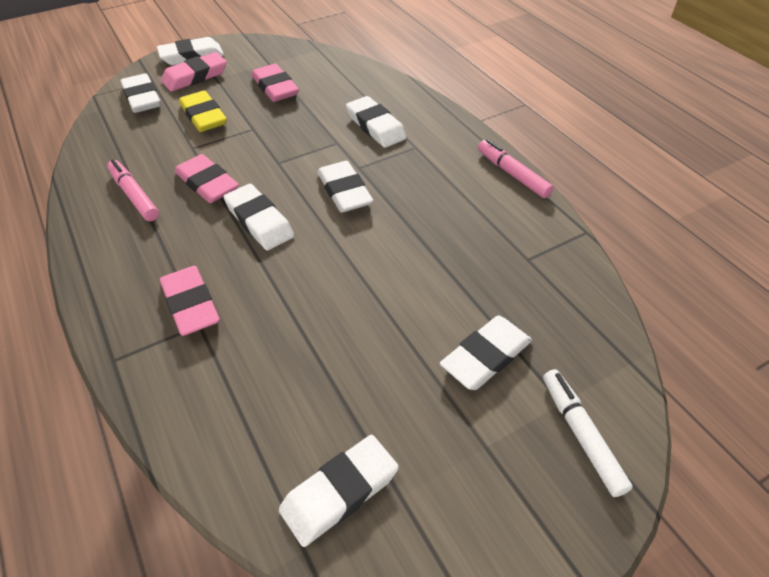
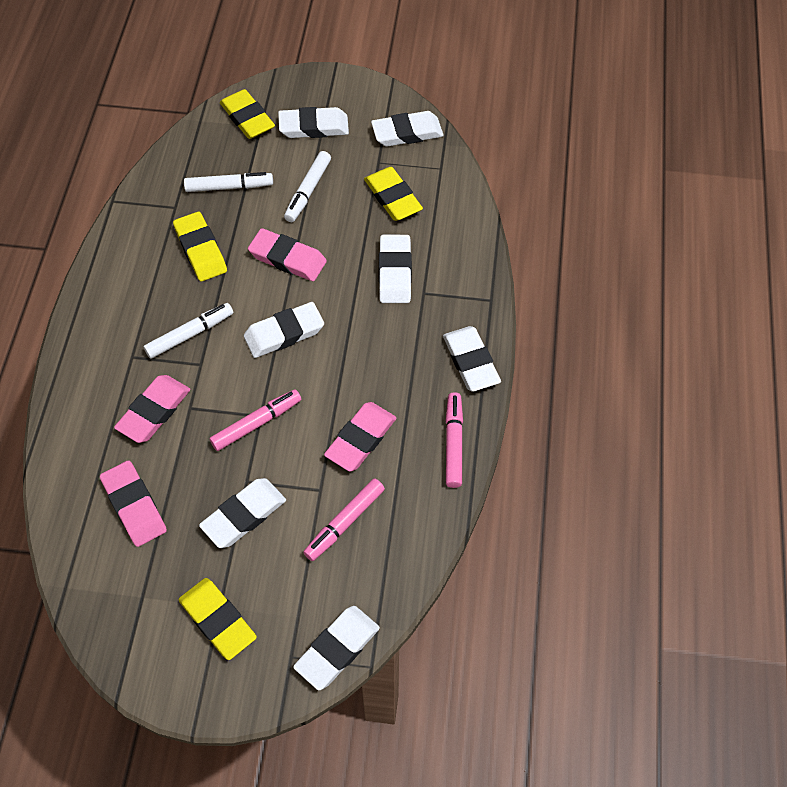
pink marker: 2 -> 3
white marker: 1 -> 3
yellow eraser: 1 -> 4

